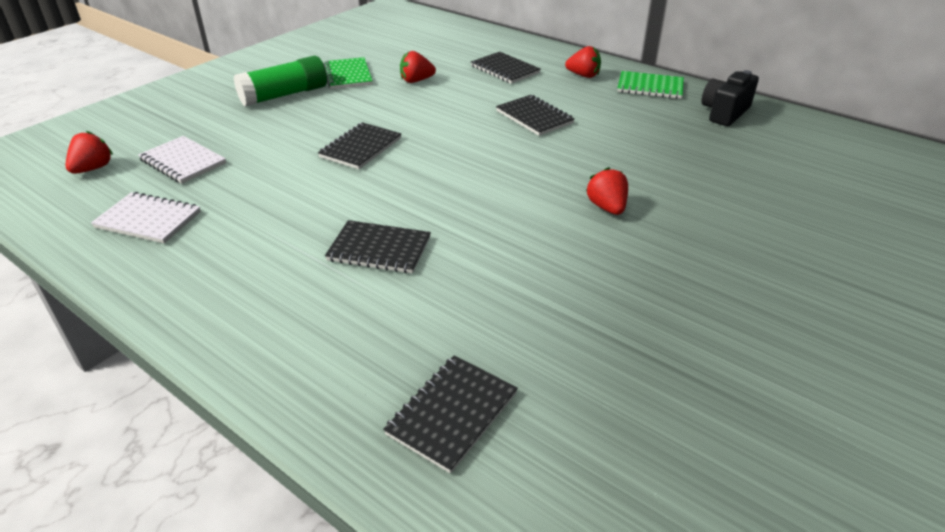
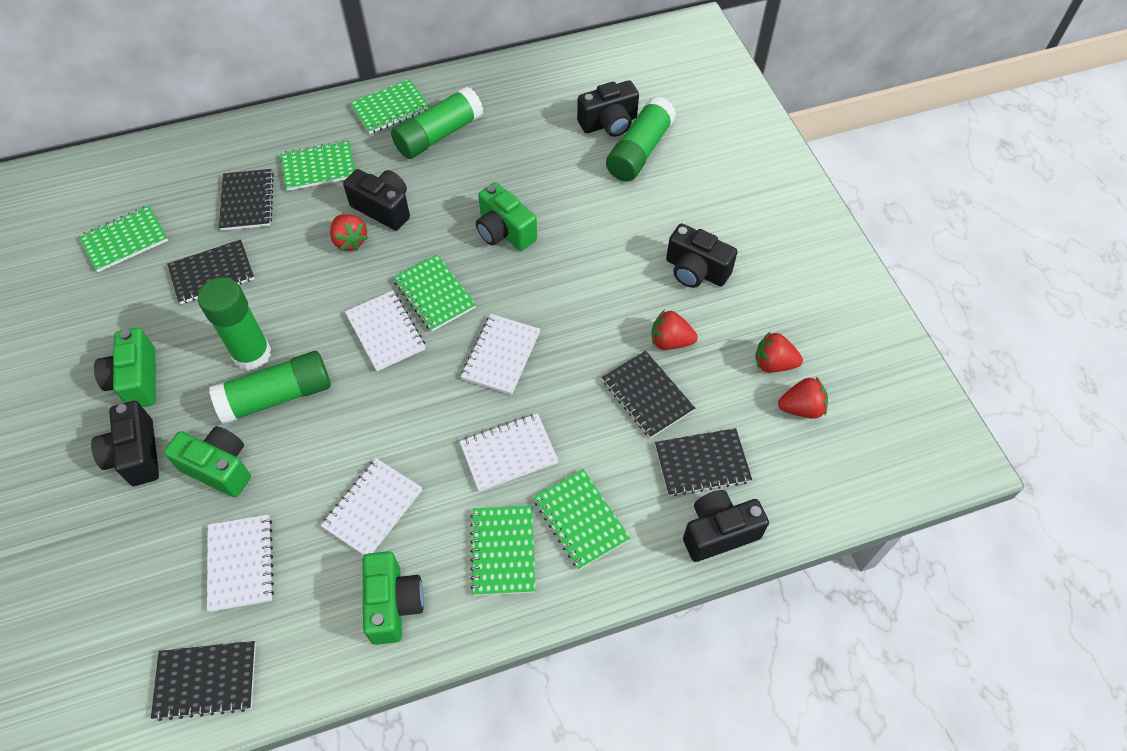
black camera: 1 -> 5
green camera: 0 -> 4
green glue stick: 1 -> 4
green notebook: 2 -> 6
white notebook: 2 -> 5

